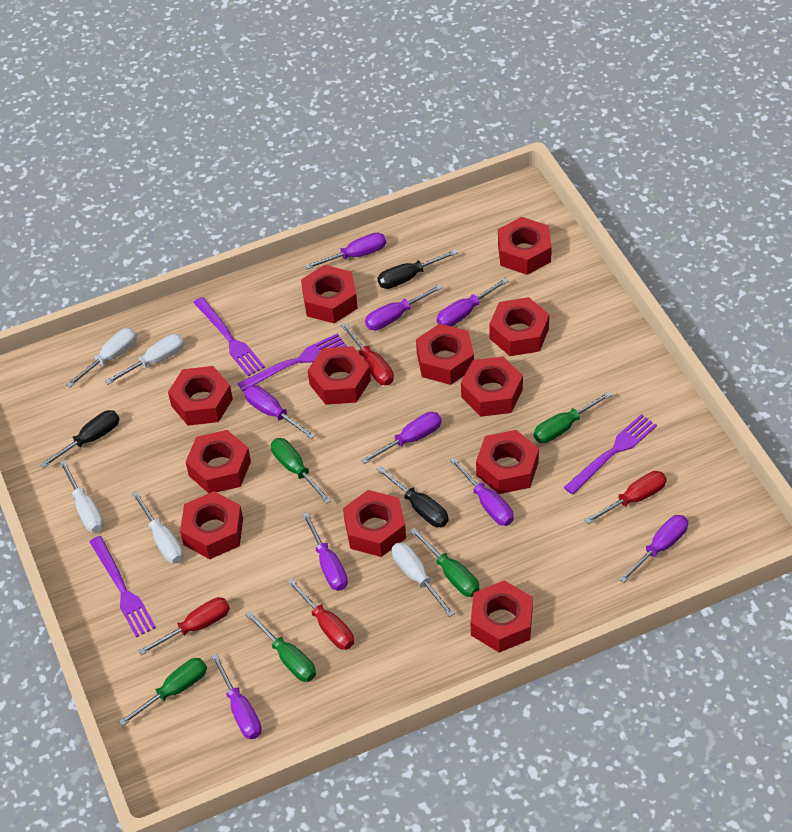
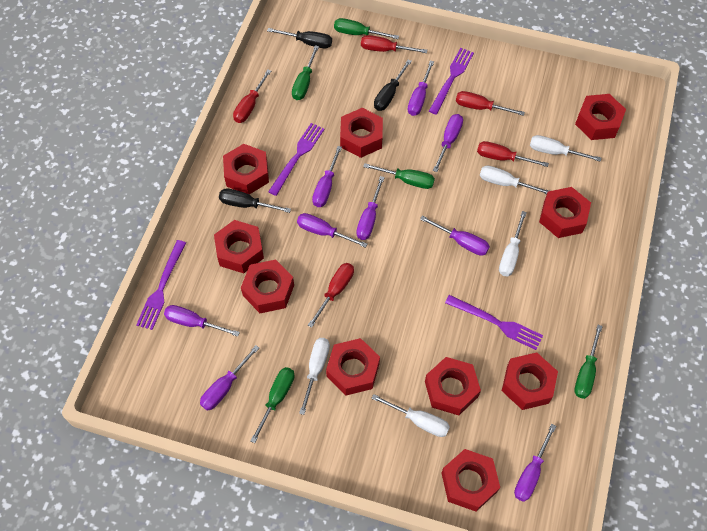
red nut: 12 -> 10
red screwdriver: 4 -> 5

